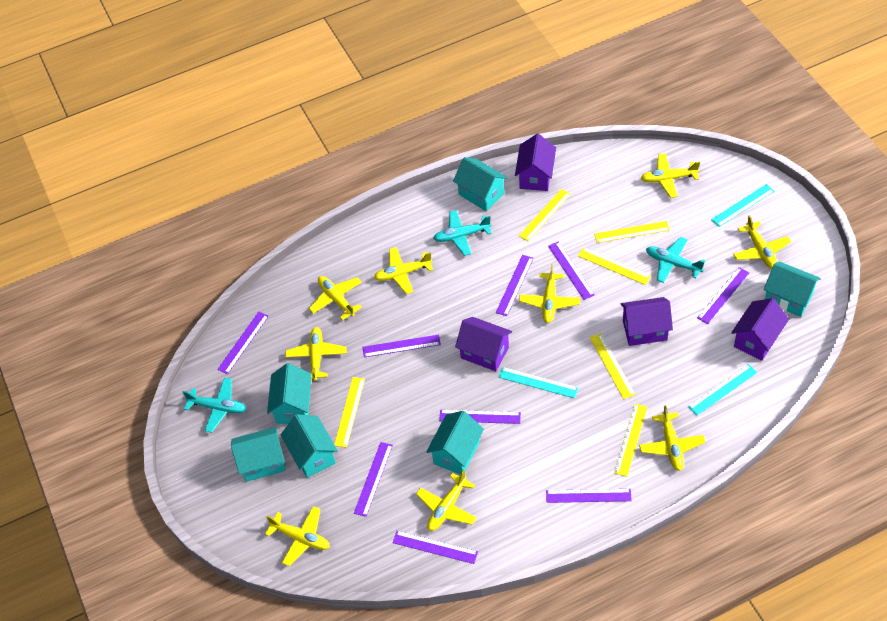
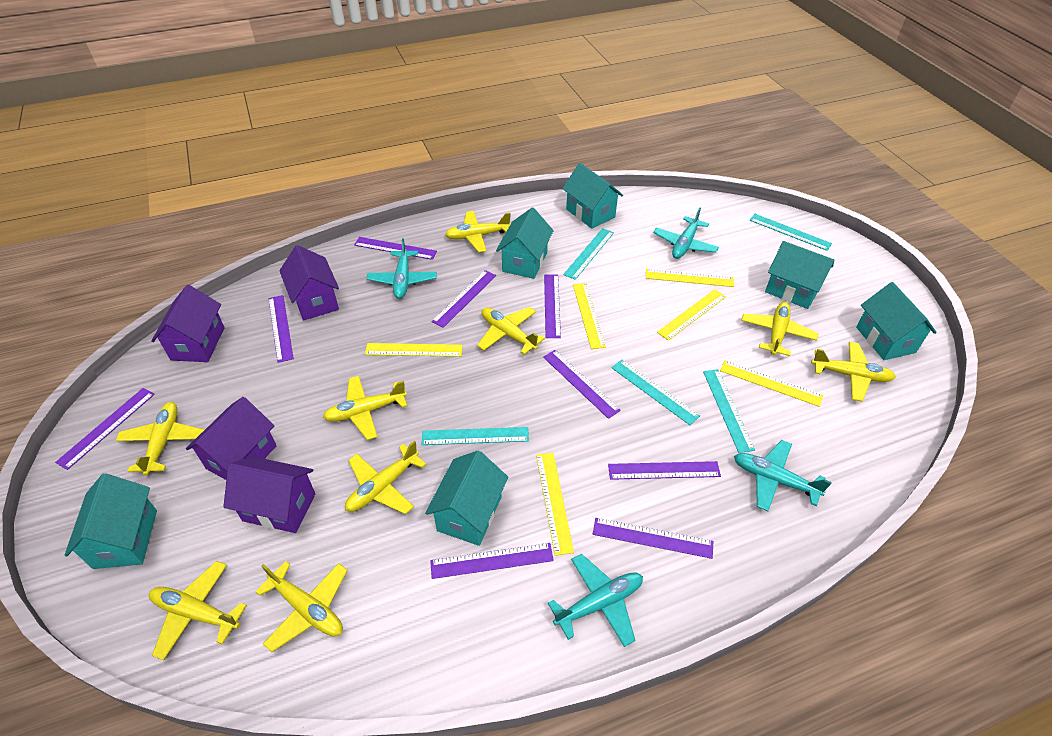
turquoise plane: 3 -> 4
turquoise ruler: 3 -> 5

